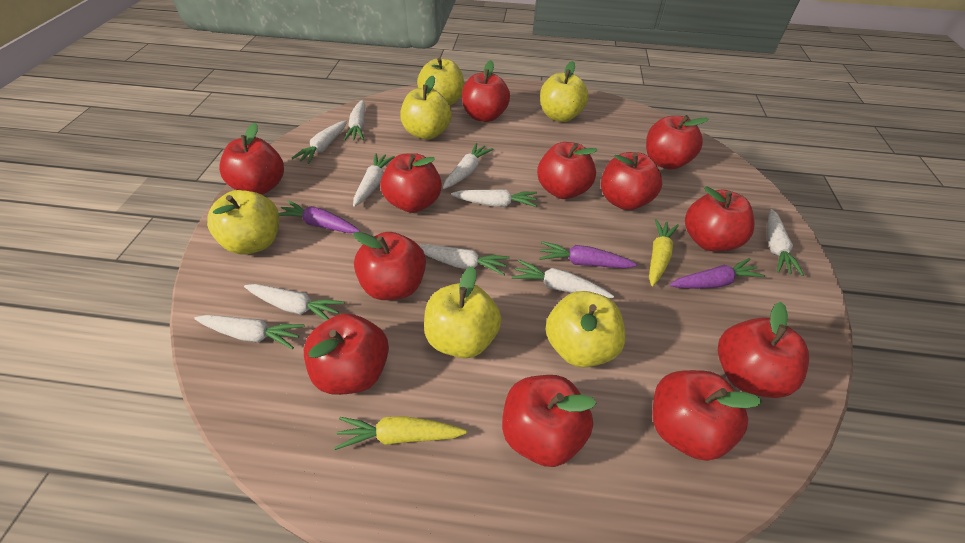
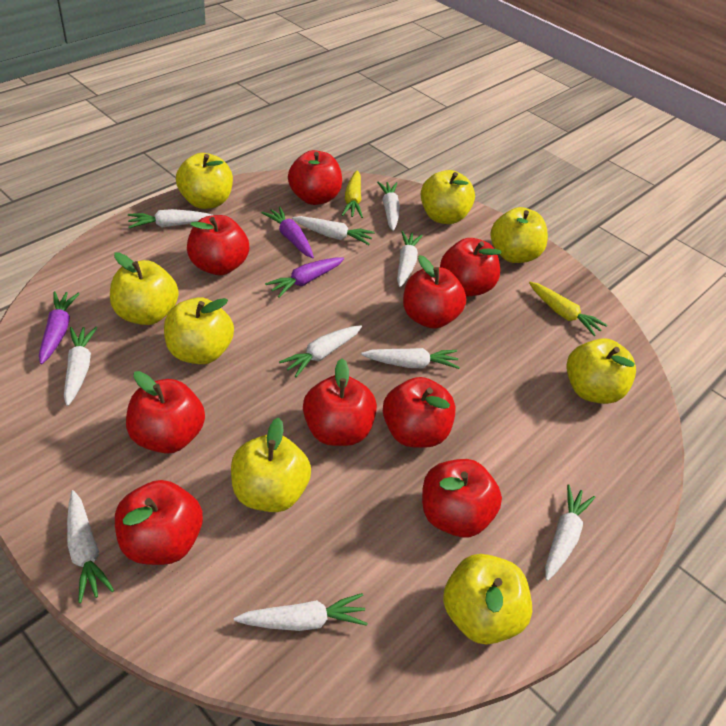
red apple: 12 -> 9
yellow apple: 6 -> 8

